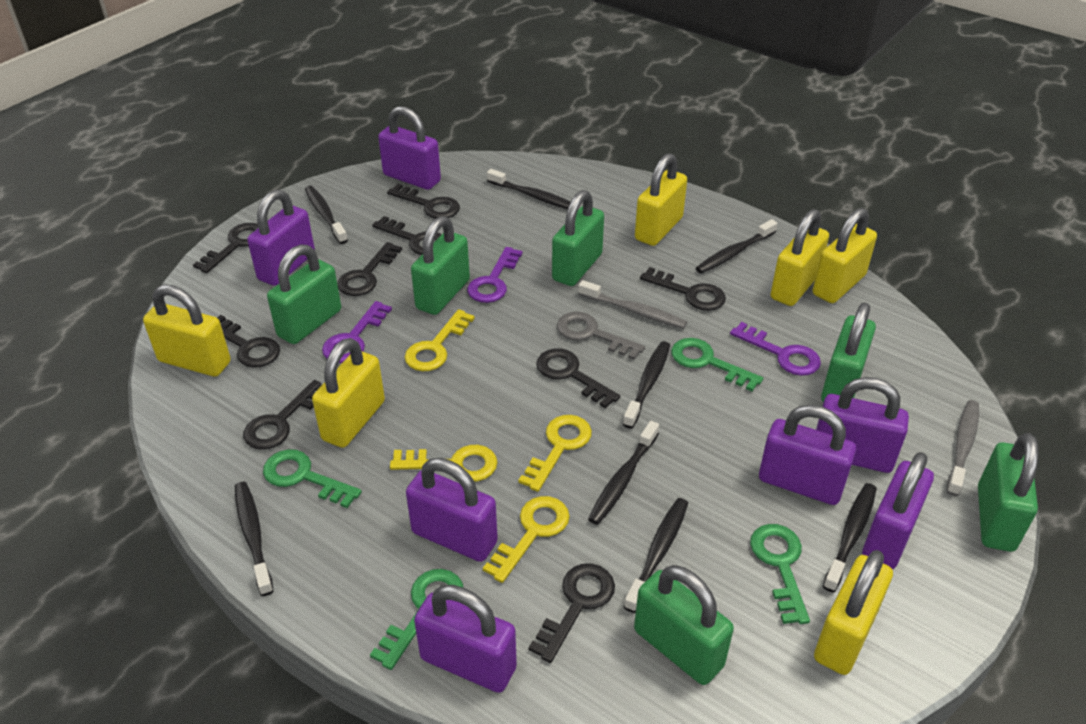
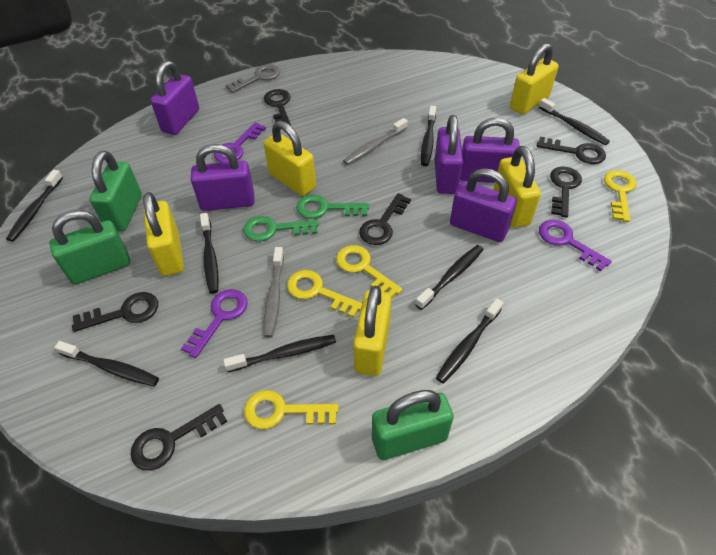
black key: 9 -> 6
green key: 4 -> 2
green padlock: 6 -> 3
purple padlock: 7 -> 5
yellow padlock: 6 -> 5

